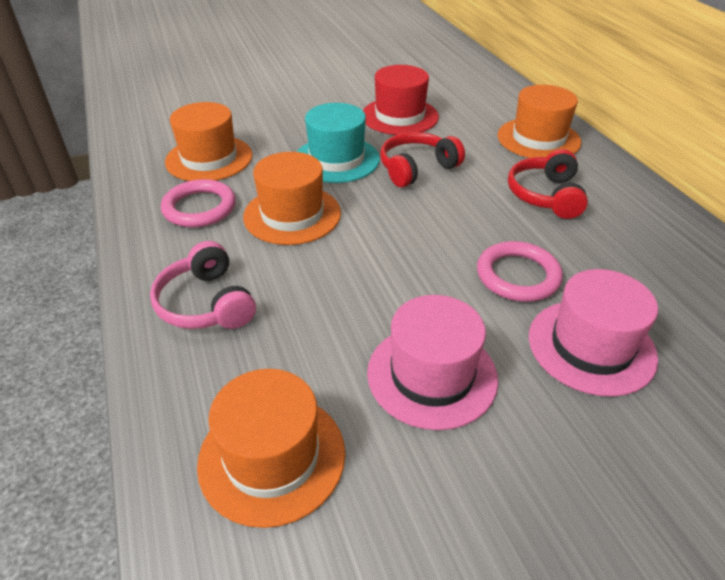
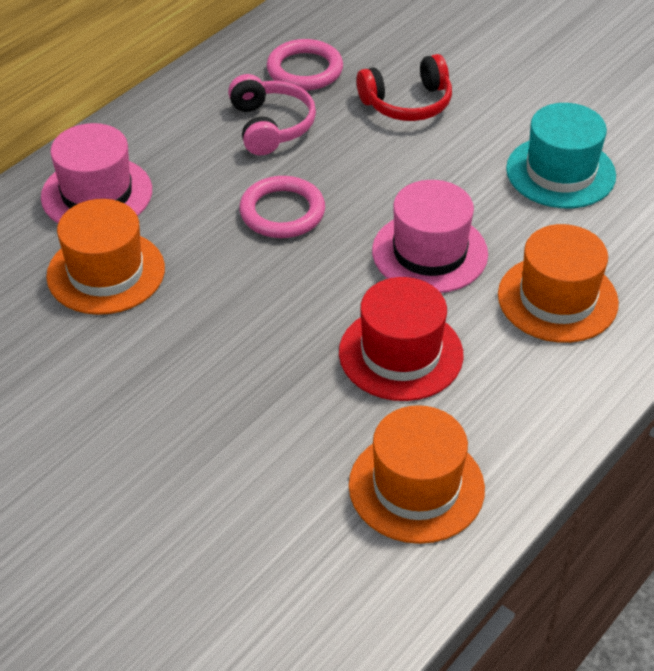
orange hat: 4 -> 3
red headphones: 2 -> 1

